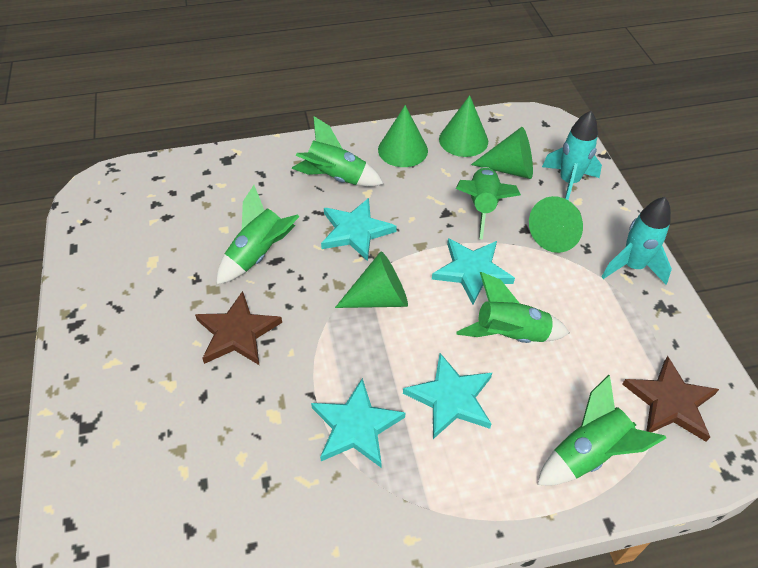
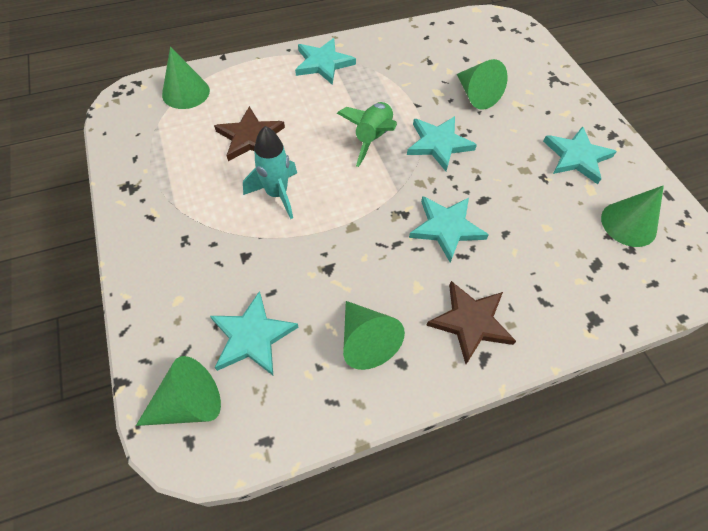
green rocket: 5 -> 1
turquoise rocket: 2 -> 1
turquoise star: 4 -> 5

